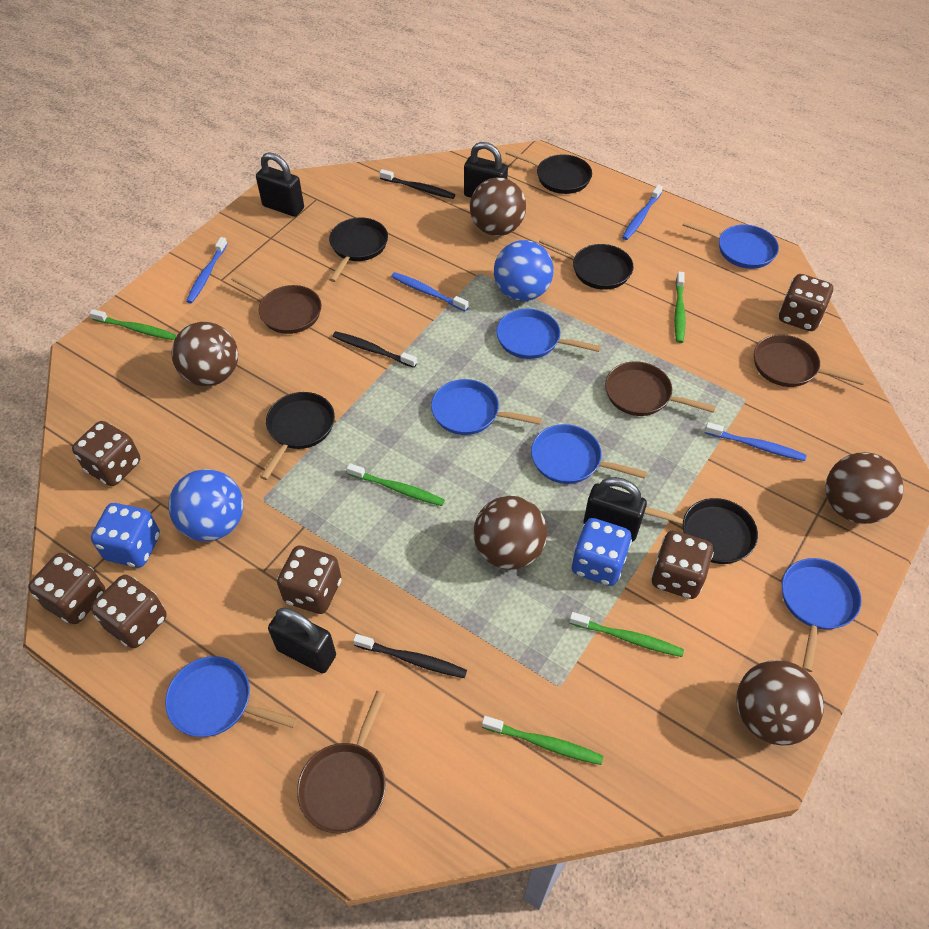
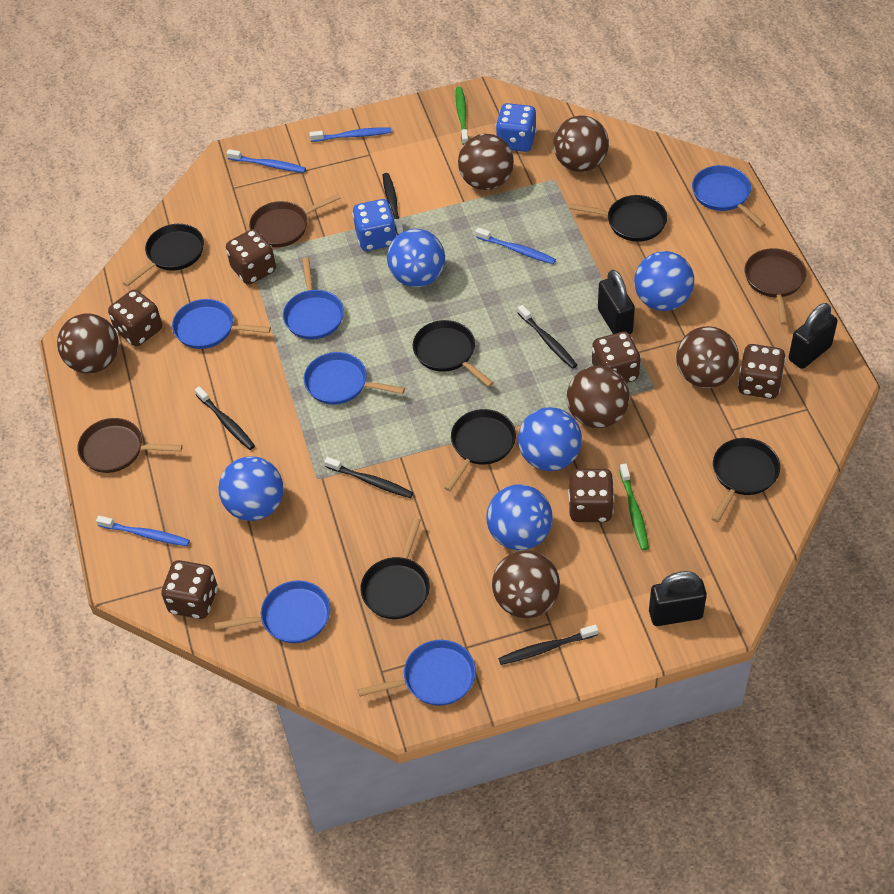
black padlock: 4 -> 3
black pan: 5 -> 6
black toothbrush: 3 -> 5
blue ball: 2 -> 5
brown ball: 5 -> 6
brown pan: 4 -> 3
green toothbrush: 5 -> 2

